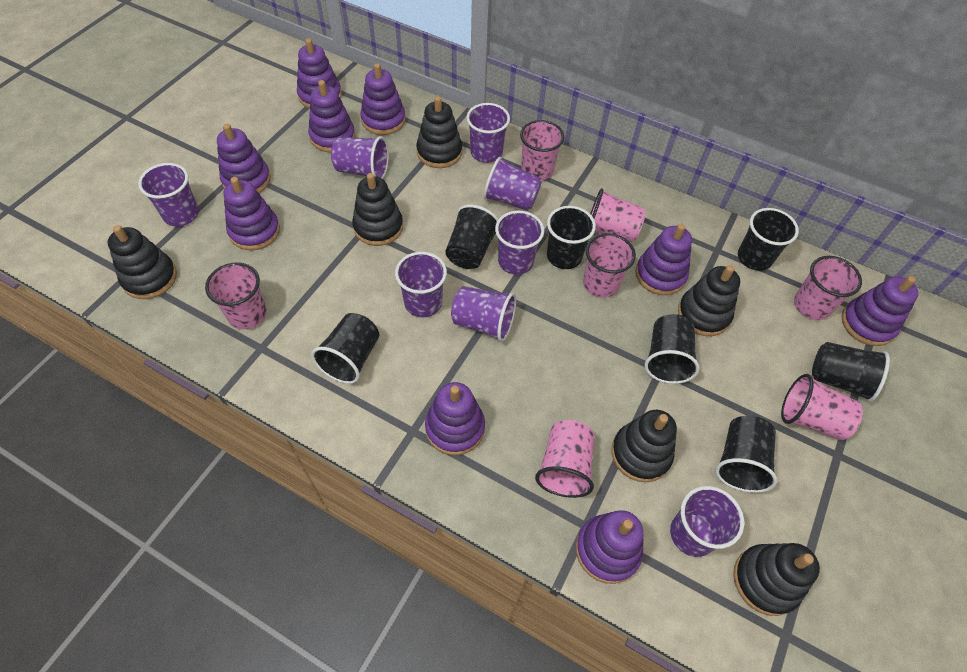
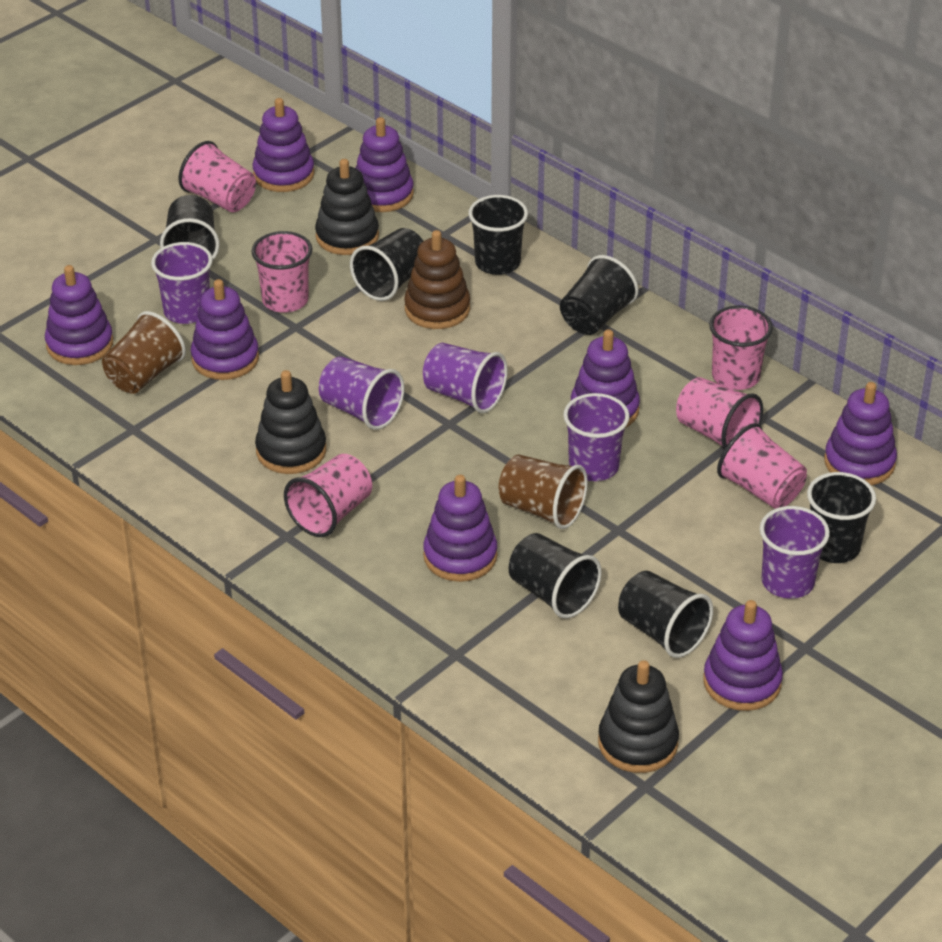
black stacking toy: 6 -> 3
brown cup: 0 -> 2
brown stacking toy: 0 -> 1
pink cup: 7 -> 6
purple cup: 8 -> 5
purple stacking toy: 9 -> 8

